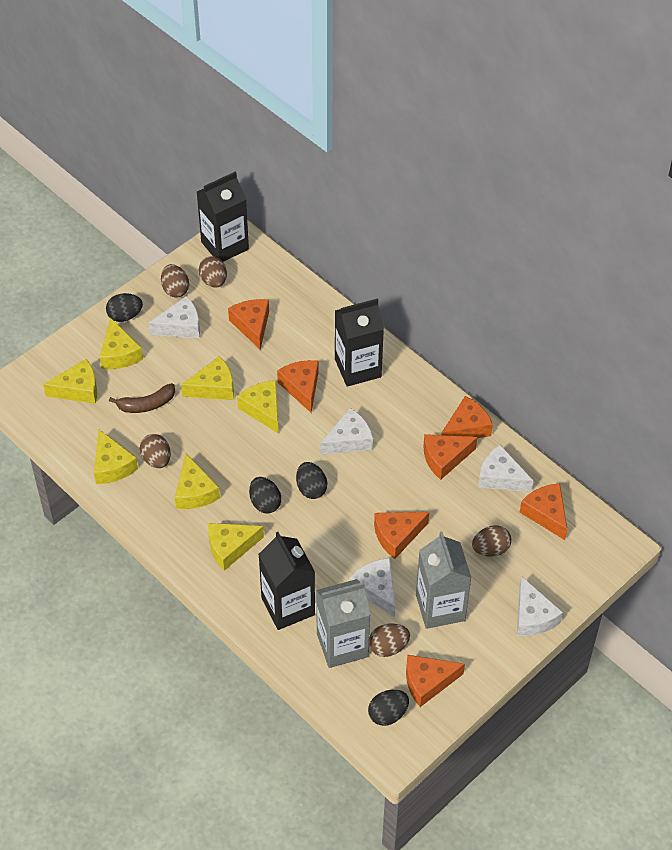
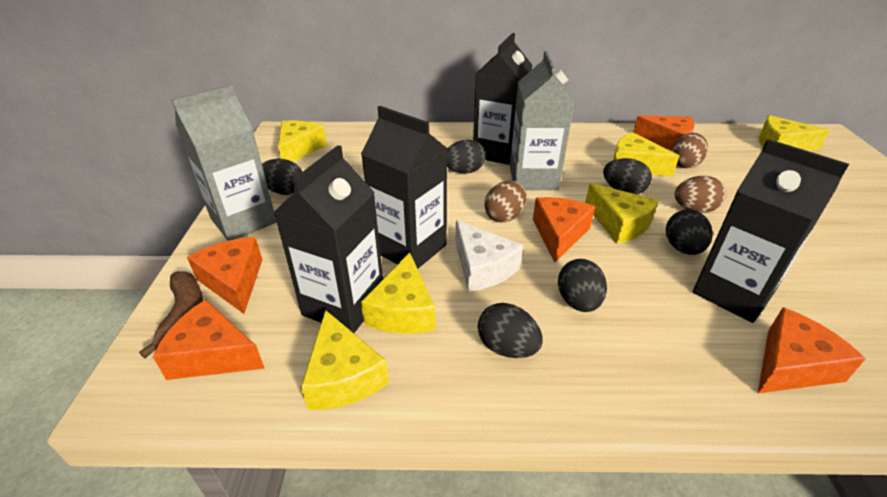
black carton: 3 -> 4
black egg: 4 -> 6
brown egg: 5 -> 3
orange cheese: 7 -> 5
white cheese: 5 -> 1
yellow cheese: 7 -> 6

